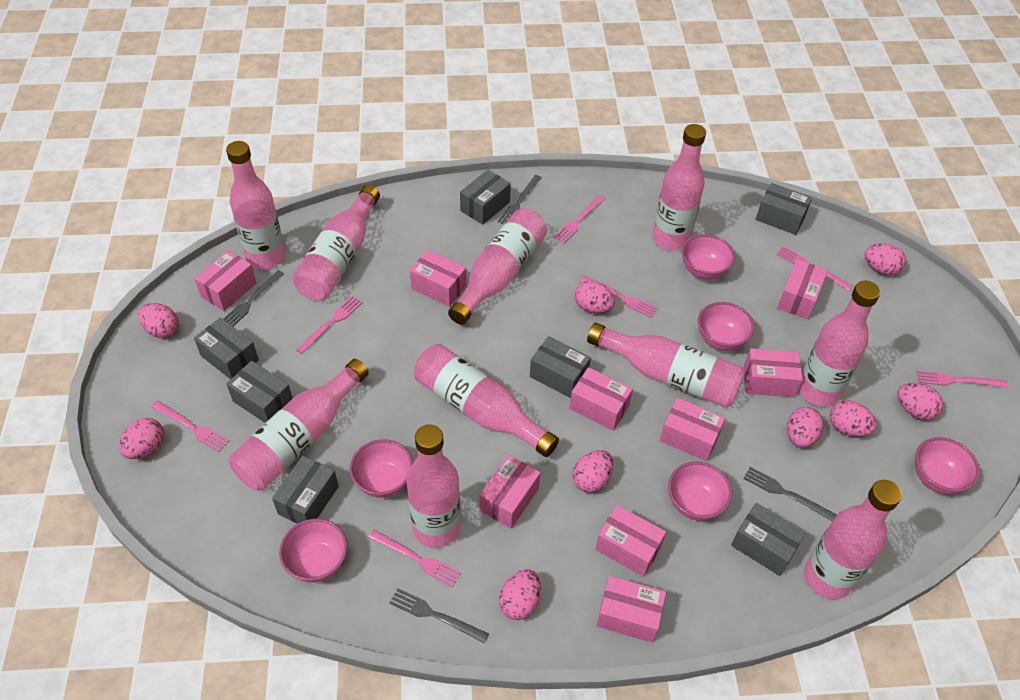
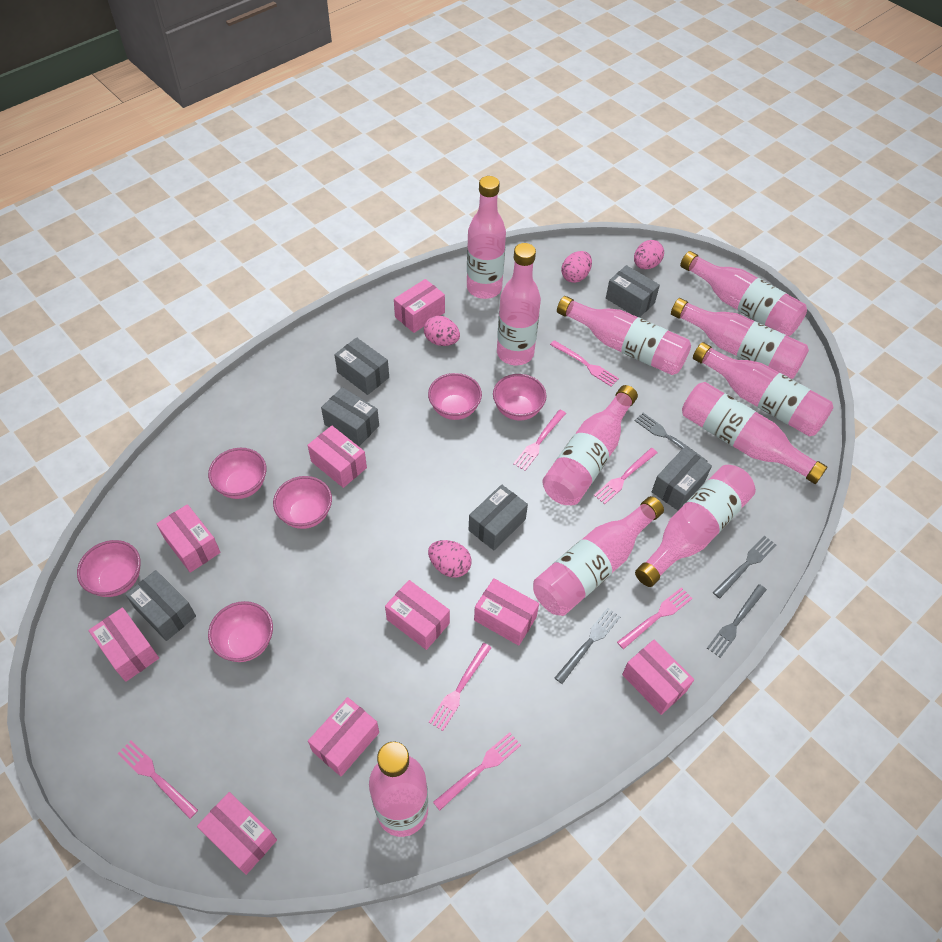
grey box: 7 -> 6
pink bottle: 10 -> 11
pink egg: 9 -> 4

